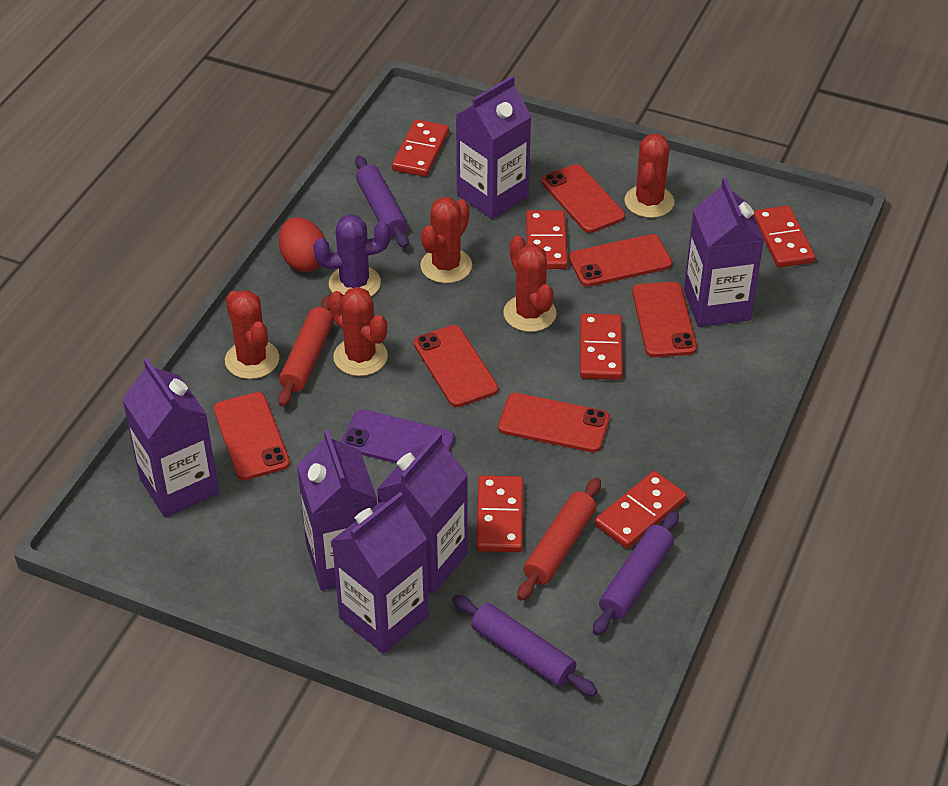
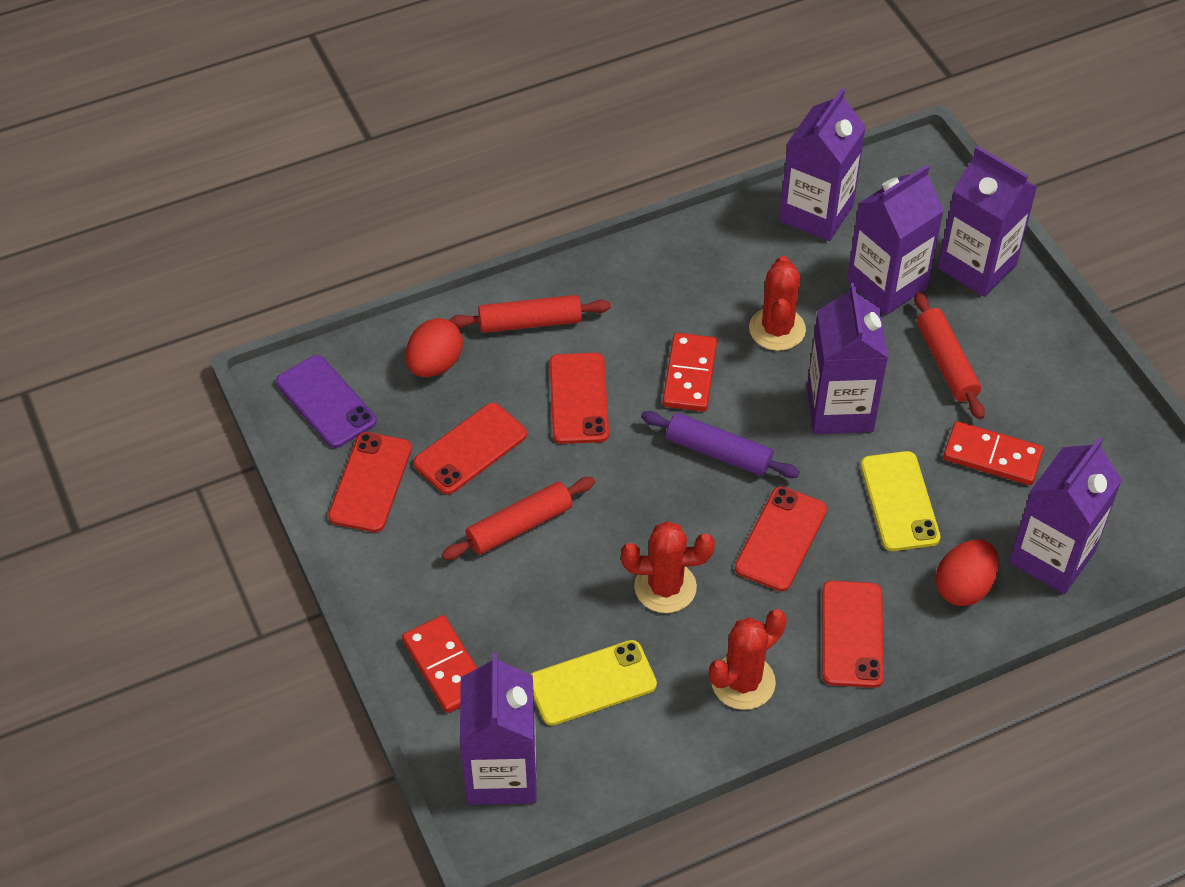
purple cactus: 1 -> 0
purple rolling pin: 3 -> 1
red cactus: 5 -> 3
red domino: 6 -> 3
red egg: 1 -> 2
red phone: 6 -> 5
red rolling pin: 2 -> 3
yellow phone: 0 -> 2

